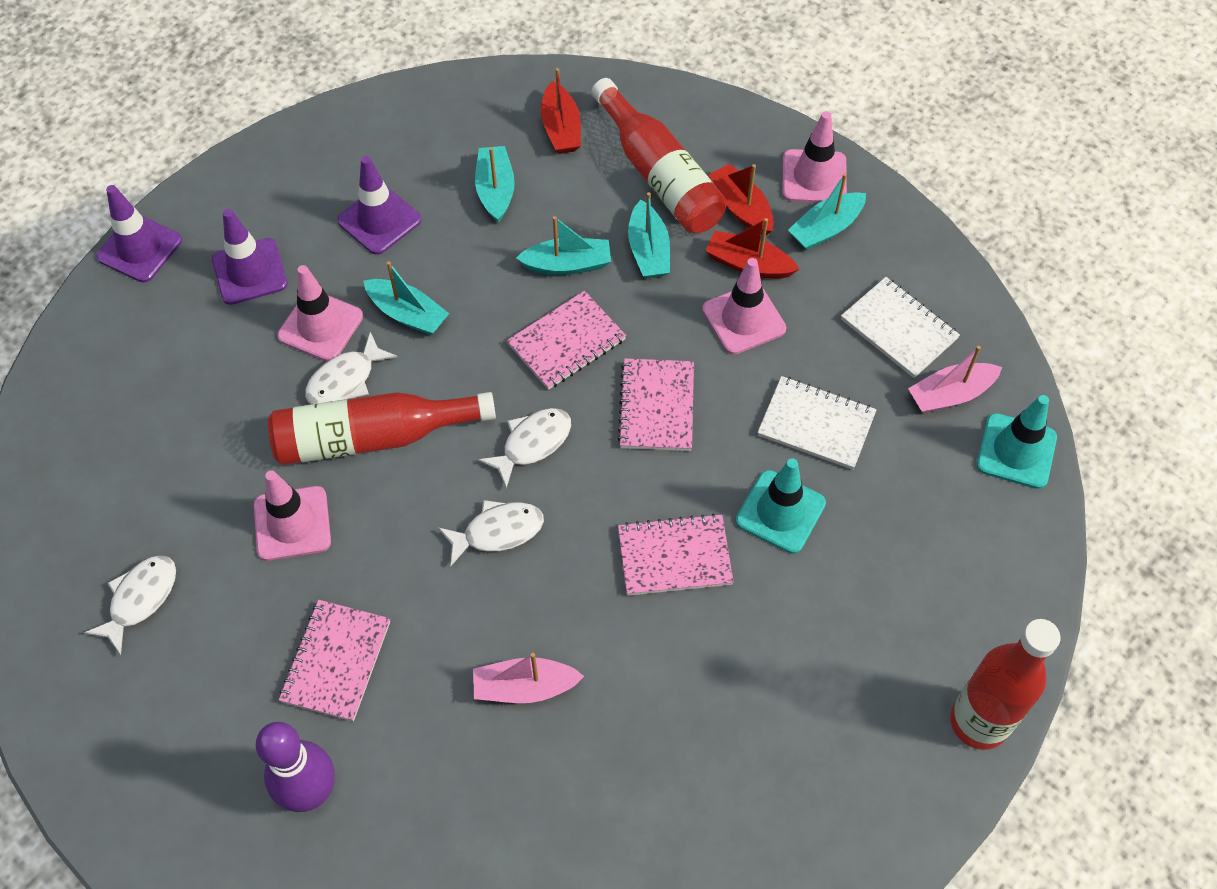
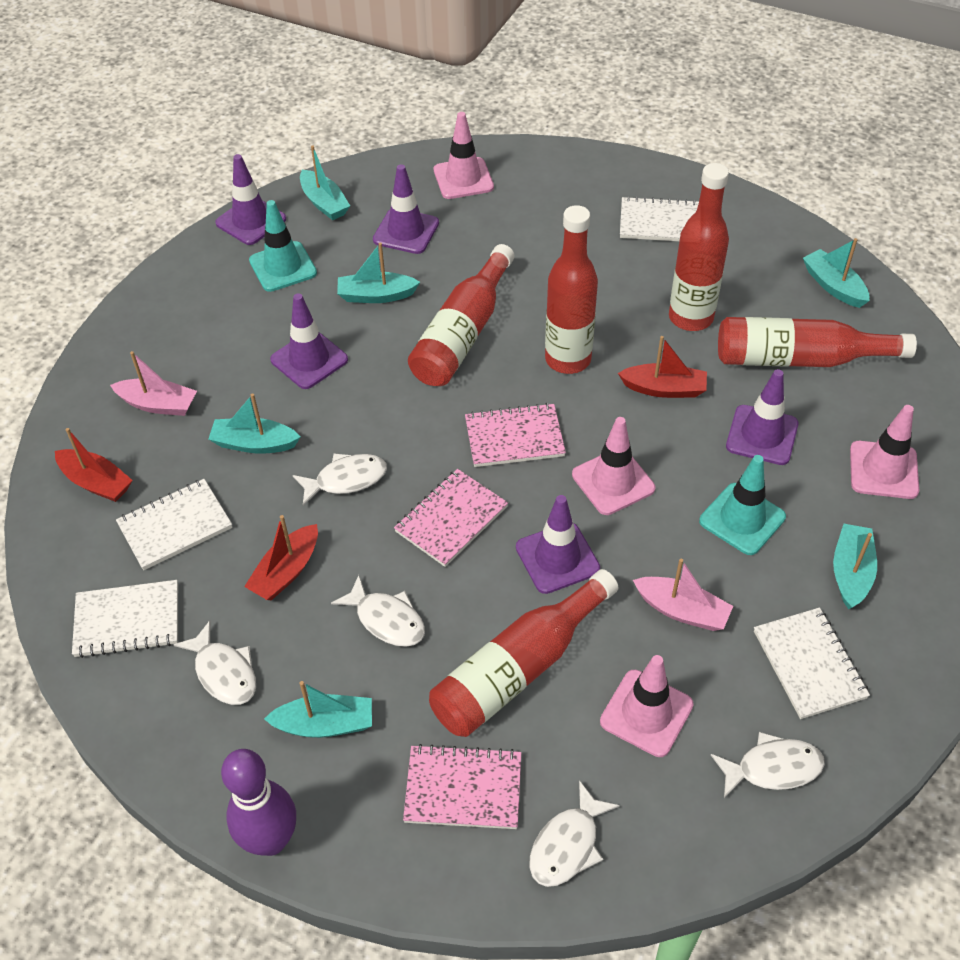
pink notebook: 4 -> 3
purple traffic cone: 3 -> 5
red bottle: 3 -> 5
turquoise boat: 5 -> 6
white fish: 4 -> 5
white notebook: 2 -> 4

